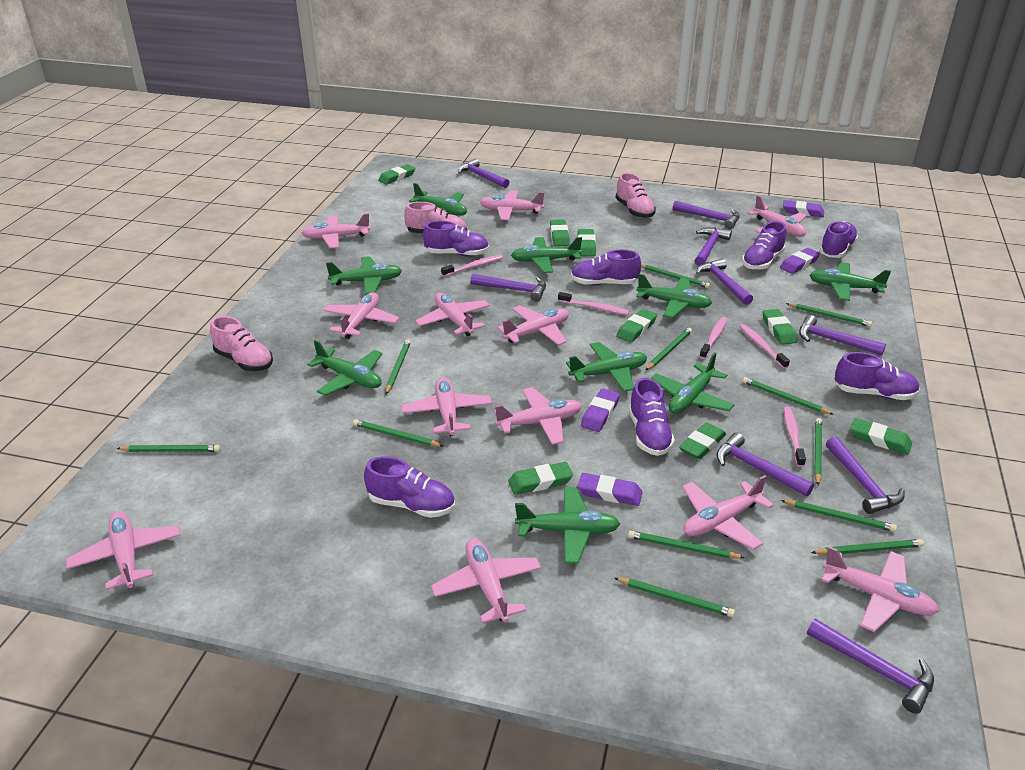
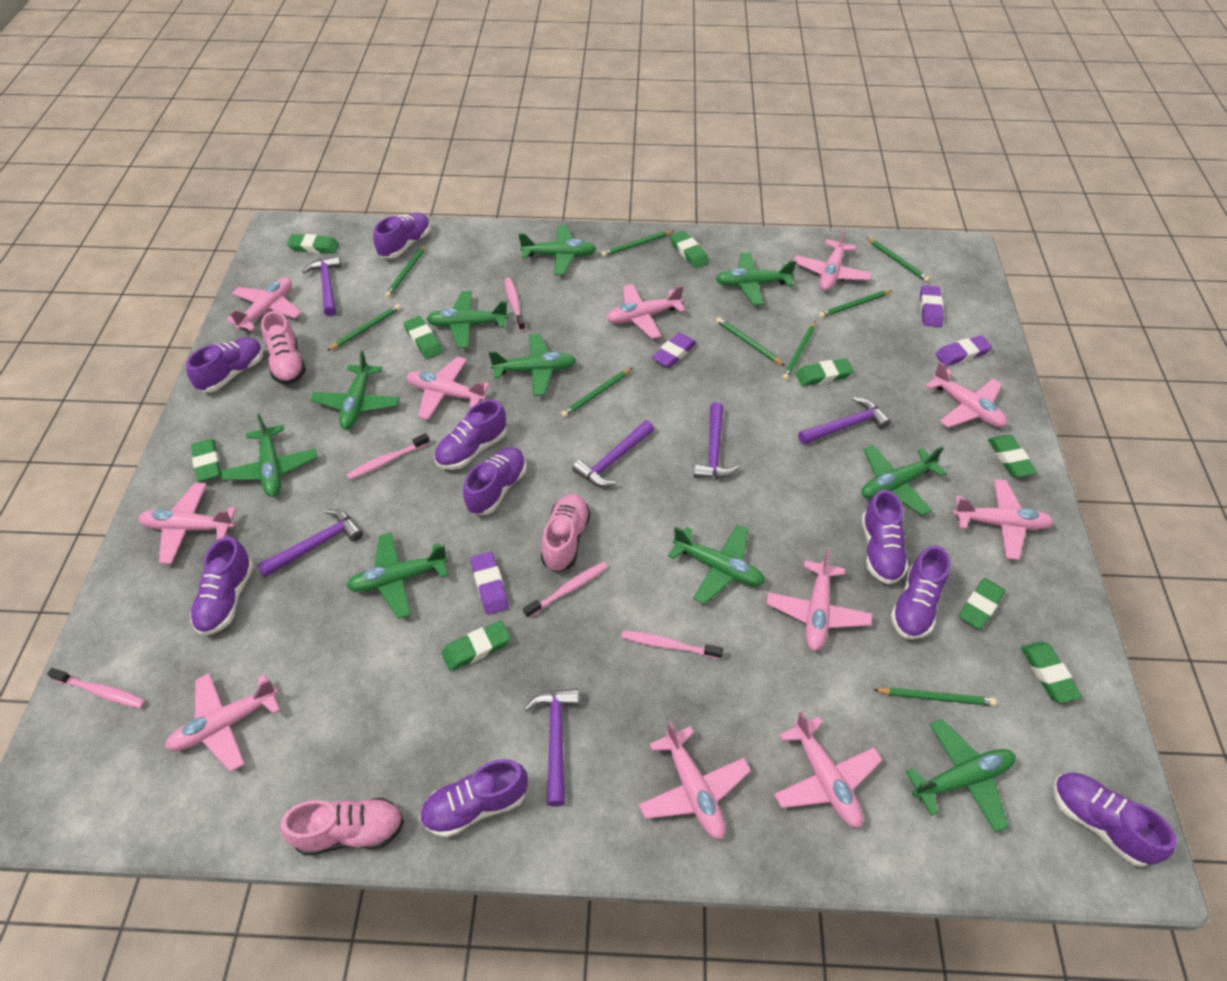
green eraser: 8 -> 9
green pencil: 12 -> 9
green plane: 9 -> 10
pink plane: 12 -> 11
purple hammer: 9 -> 6
purple shoe: 7 -> 9

